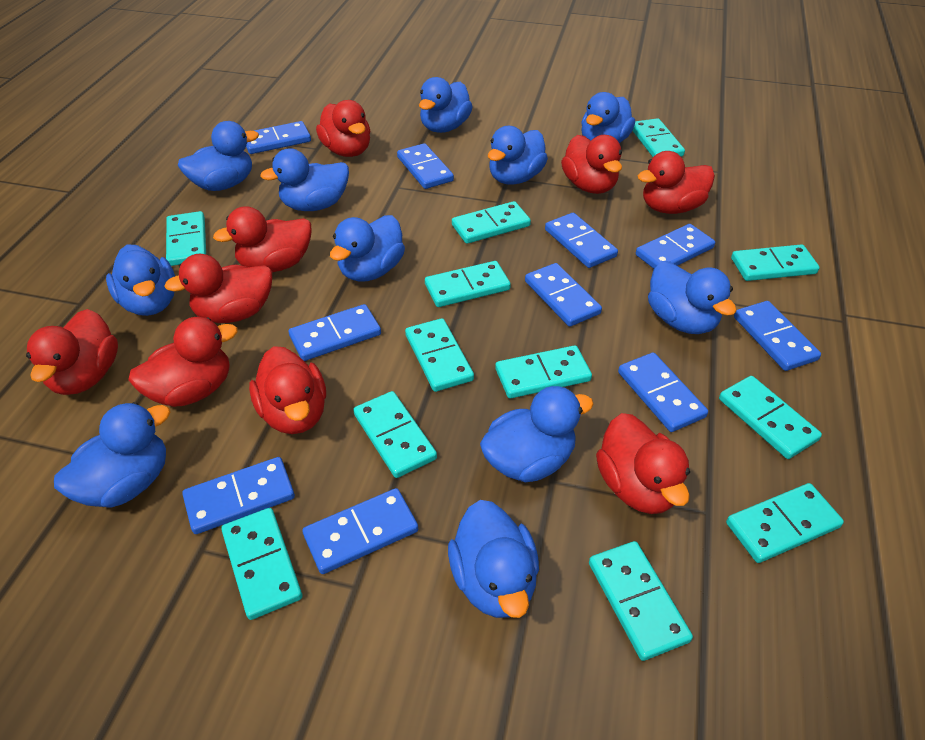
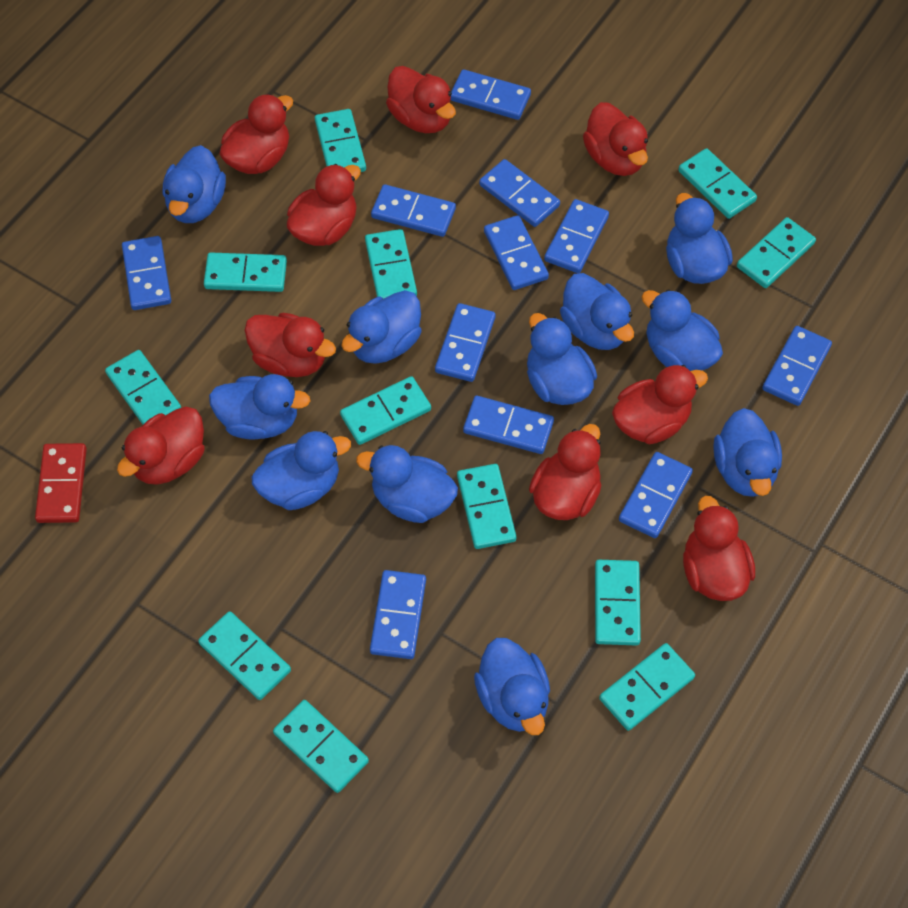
blue domino: 10 -> 11
red domino: 0 -> 1

